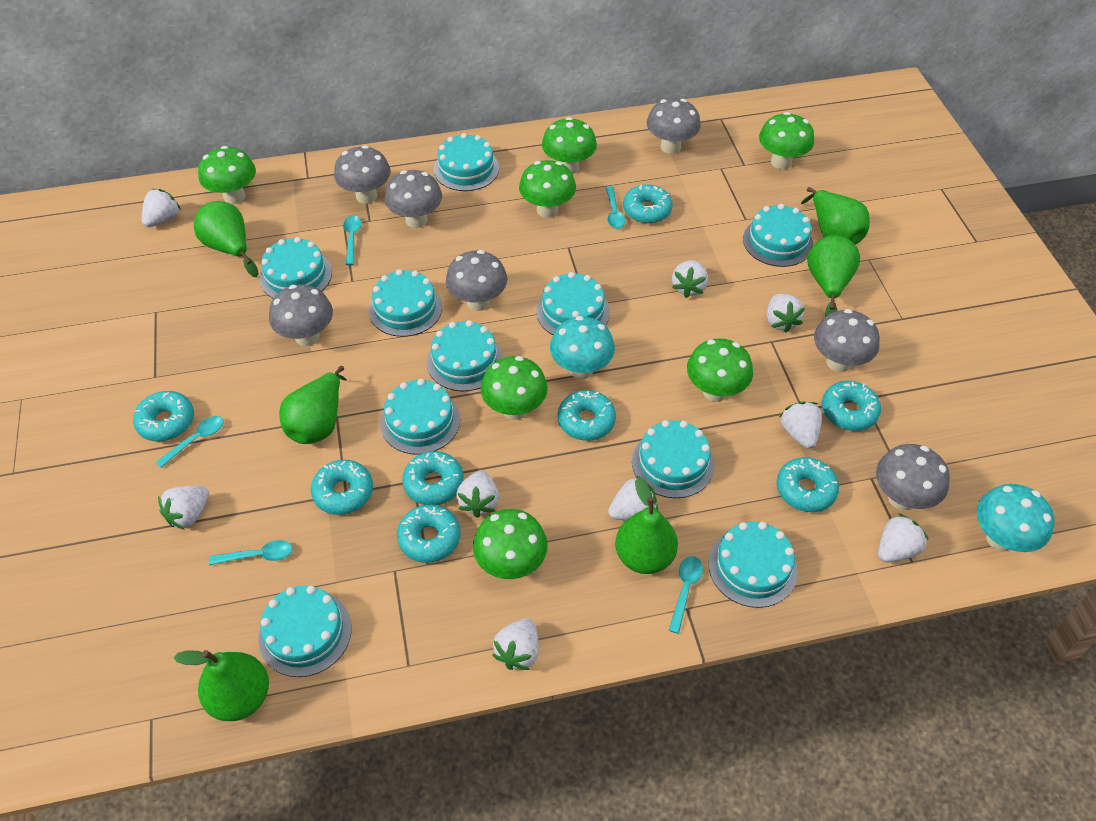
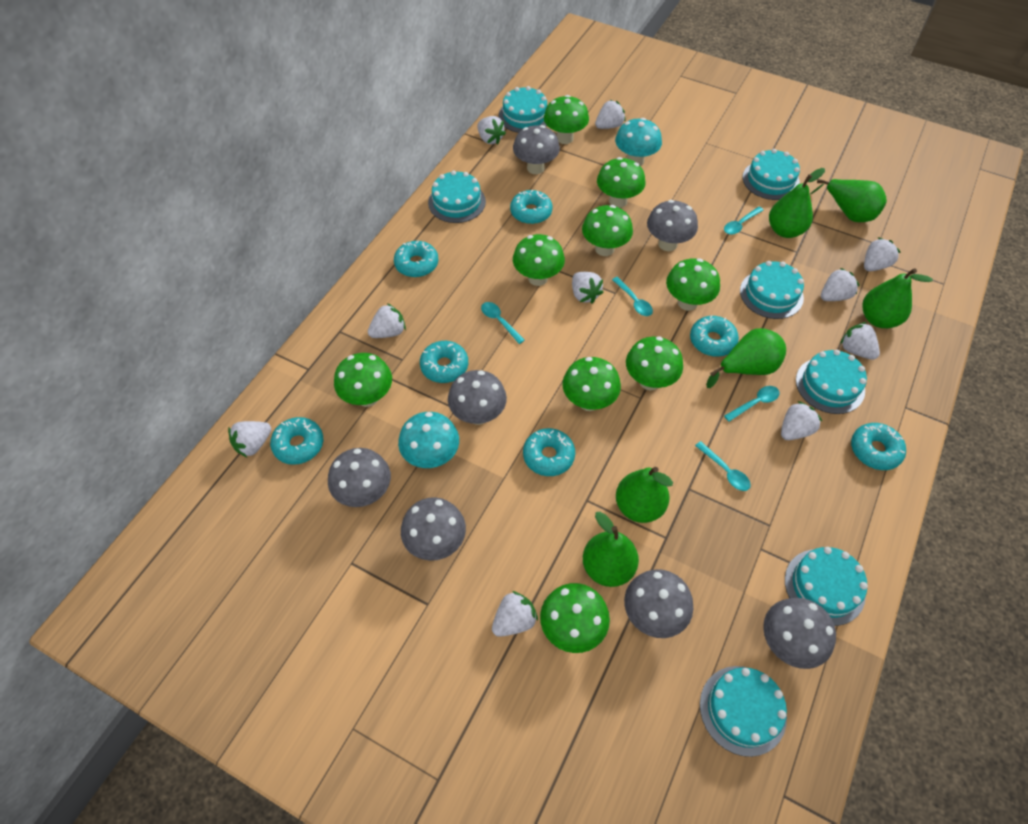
green mushroom: 7 -> 9
turquoise cake: 10 -> 7
turquoise donut: 8 -> 7
white strawberry: 9 -> 10

